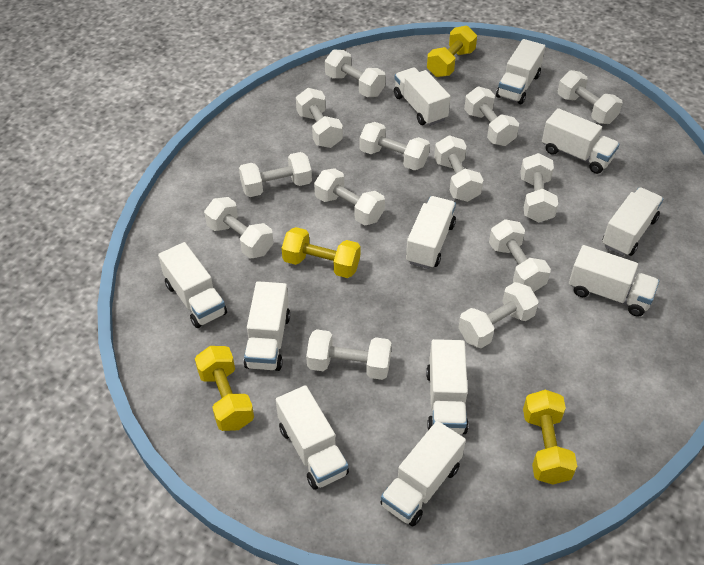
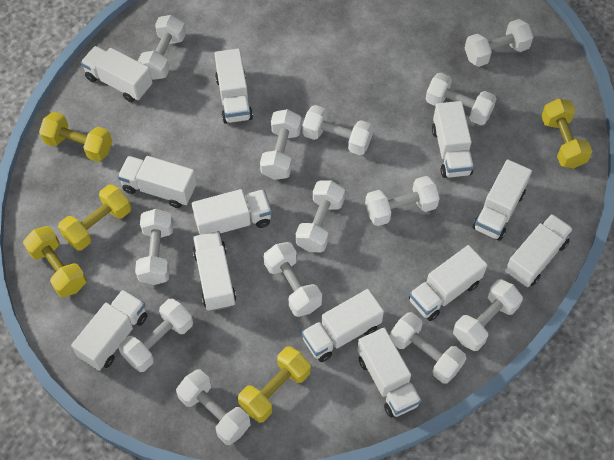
white truck: 11 -> 12
yellow dumbbell: 4 -> 5

